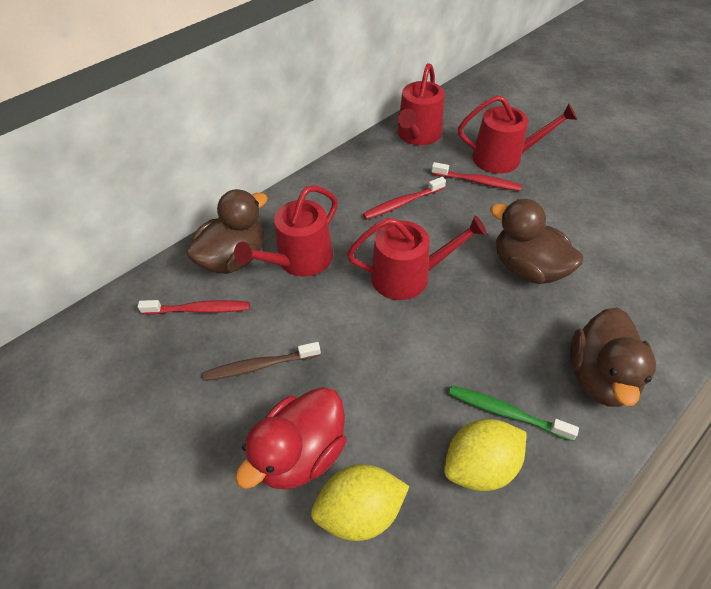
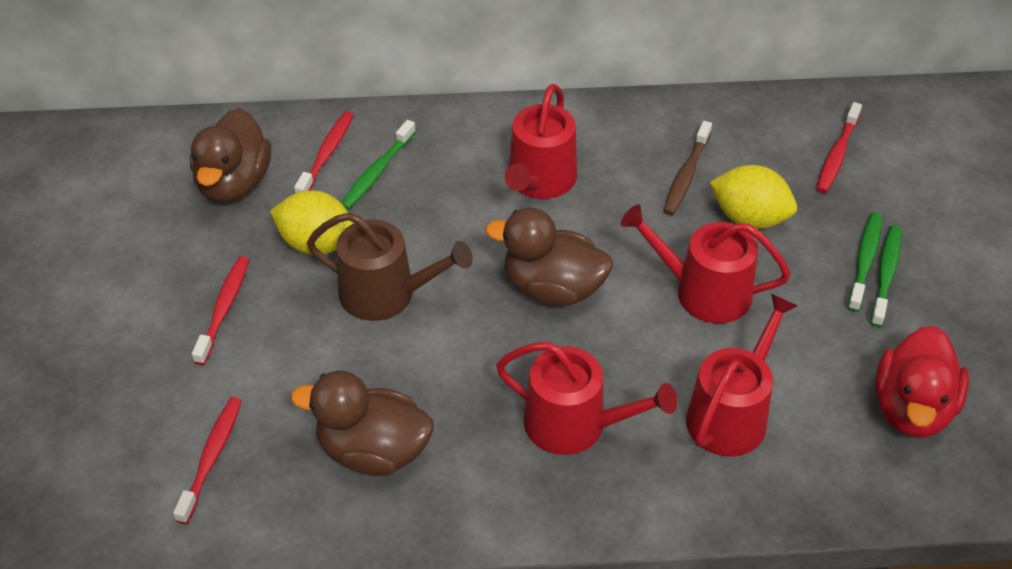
brown watering can: 0 -> 1
green toothbrush: 1 -> 3
red toothbrush: 3 -> 4

